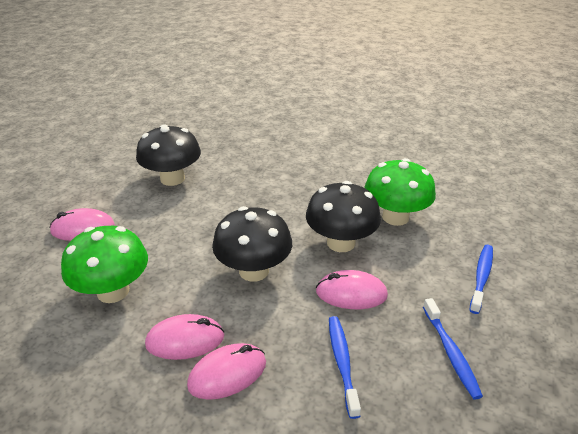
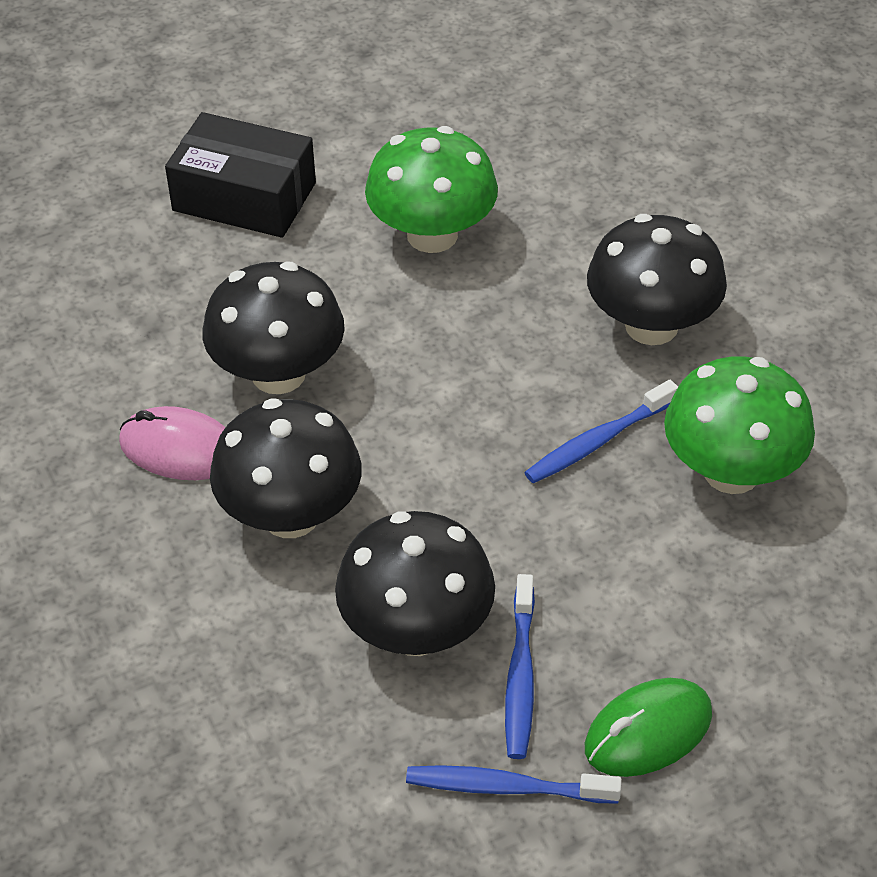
black box: 0 -> 1
black mushroom: 3 -> 4
green mouse: 0 -> 1
pink mouse: 4 -> 1

